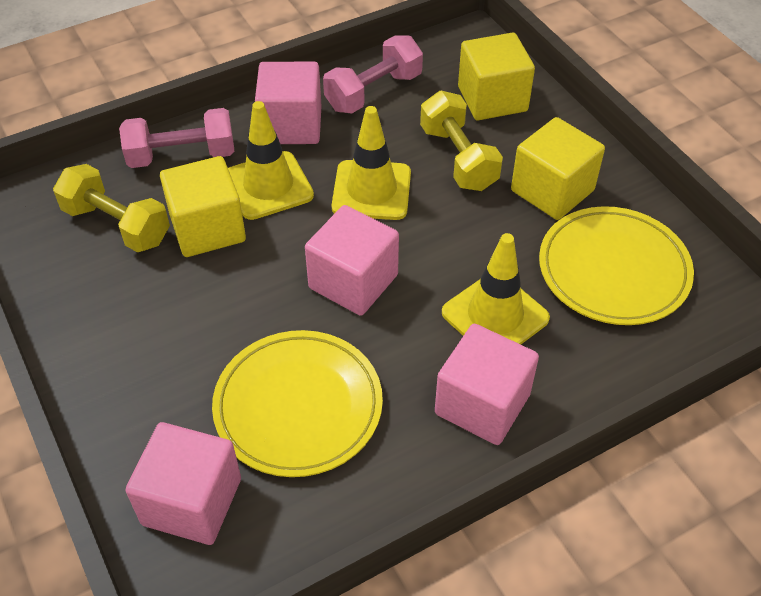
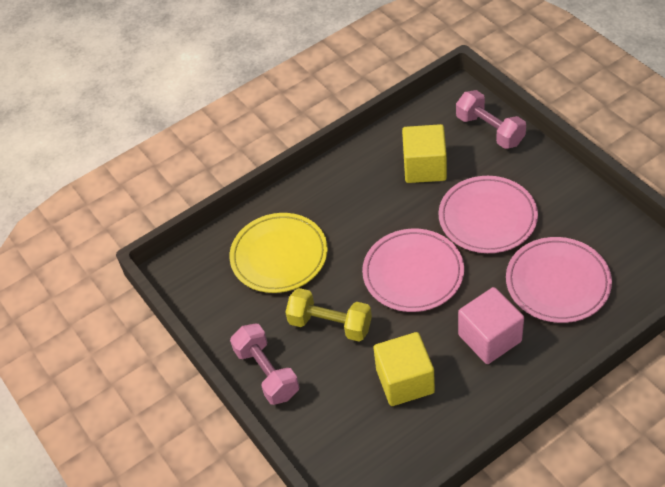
pink cube: 4 -> 1
pink plate: 0 -> 3
yellow cube: 3 -> 2
yellow dumbbell: 2 -> 1
yellow plate: 2 -> 1
yellow traffic cone: 3 -> 0

